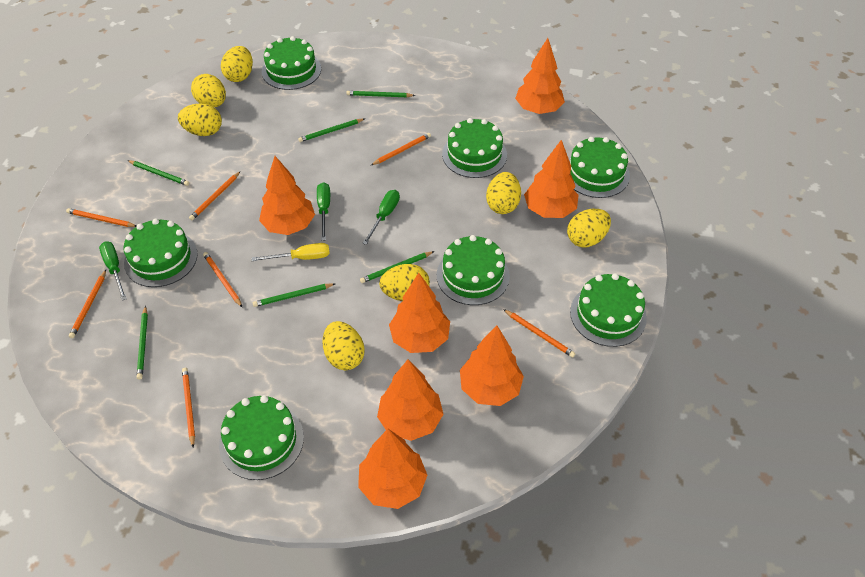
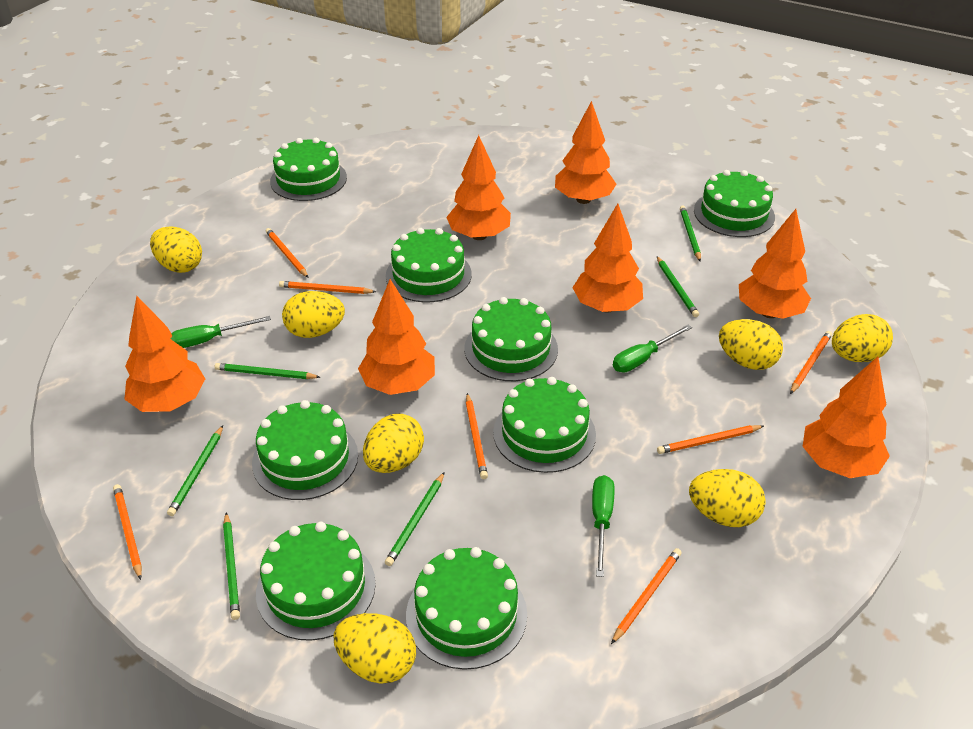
green cake: 7 -> 8
yellow screwdriver: 1 -> 0

